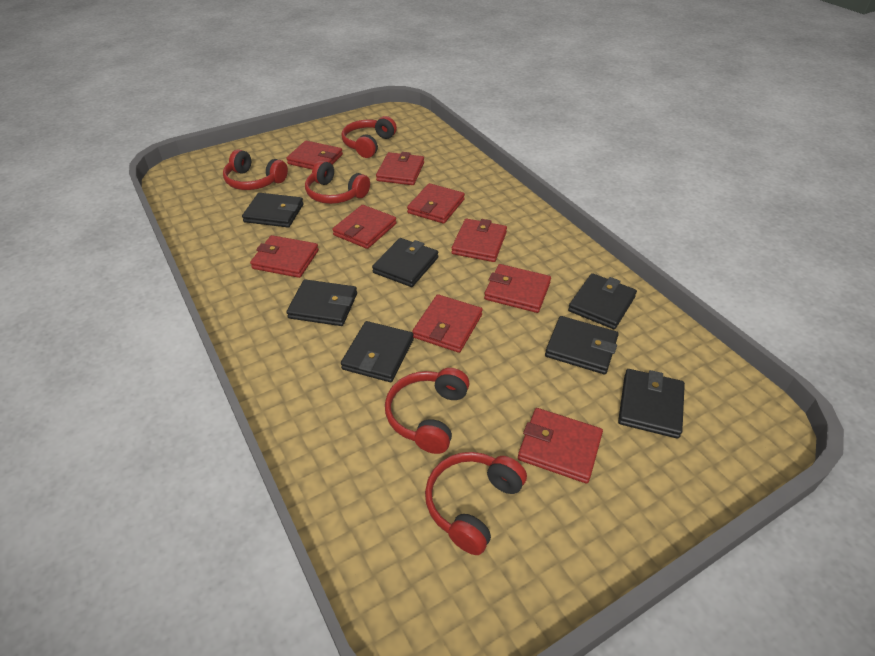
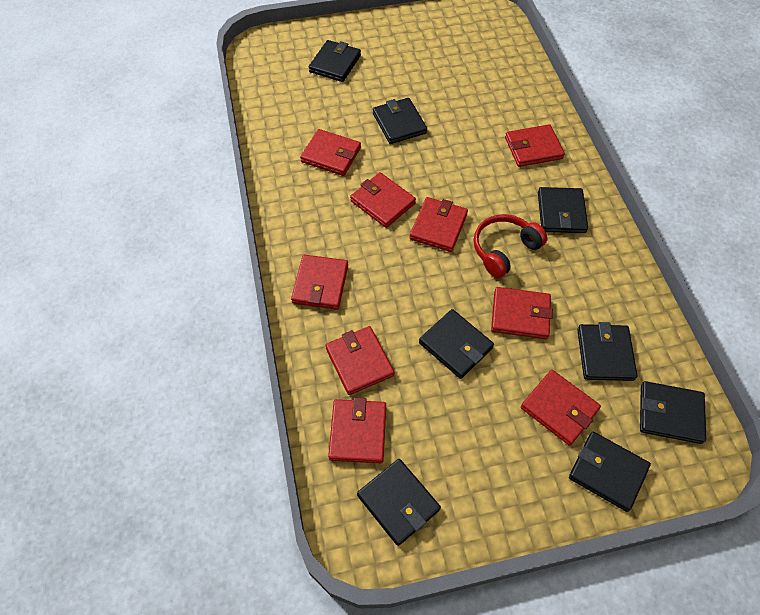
black wallet: 7 -> 8
red headphones: 5 -> 1

